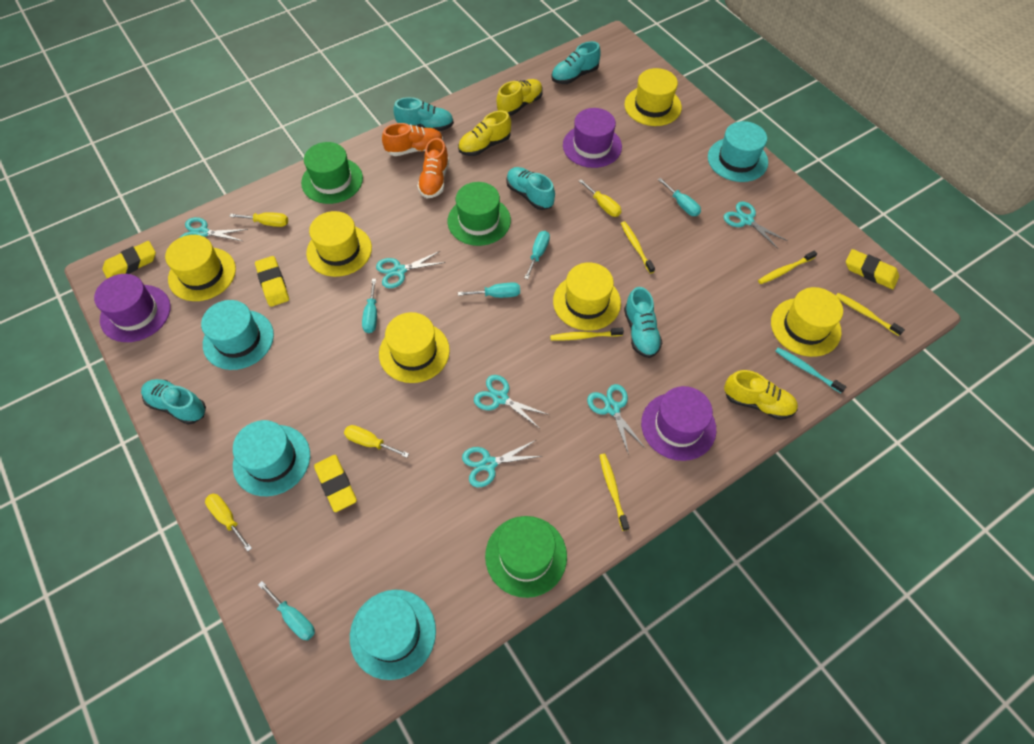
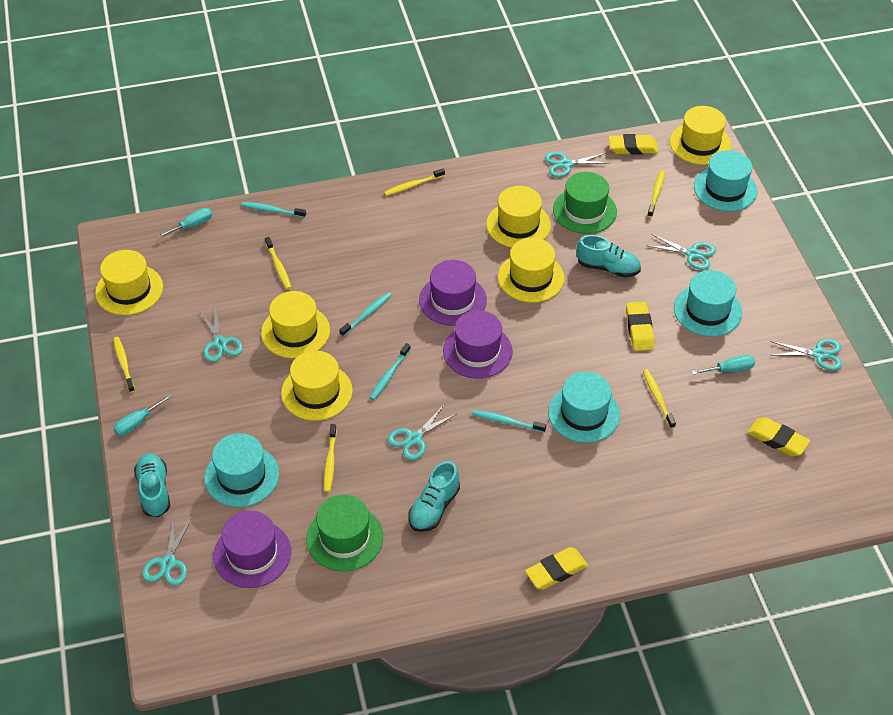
green hat: 3 -> 2
orange shoe: 2 -> 0
turquoise screwdriver: 5 -> 3
turquoise shoe: 5 -> 3
turquoise toothbrush: 1 -> 4
yellow screwdriver: 4 -> 0
yellow shoe: 3 -> 0
yellow toothbrush: 5 -> 6

